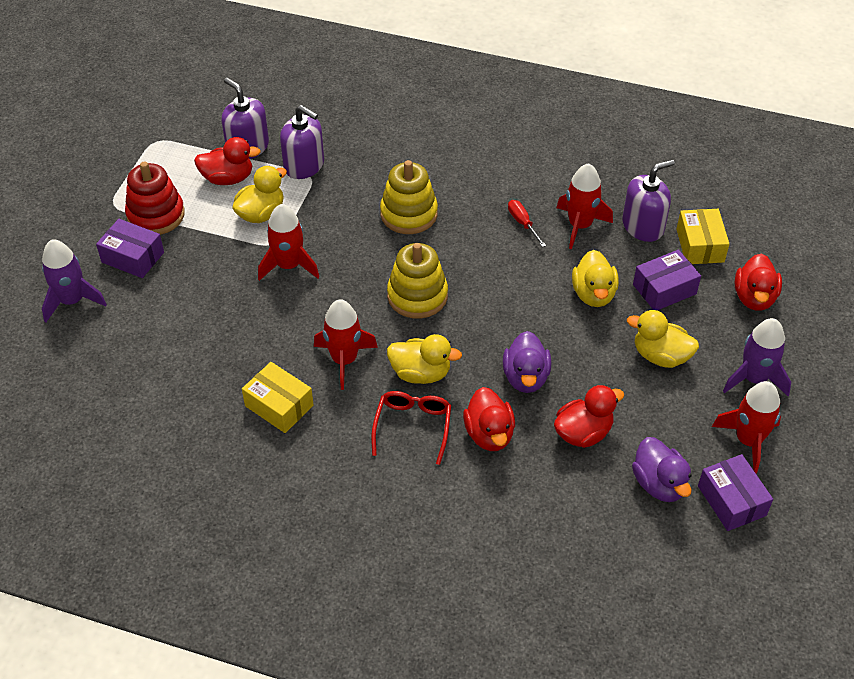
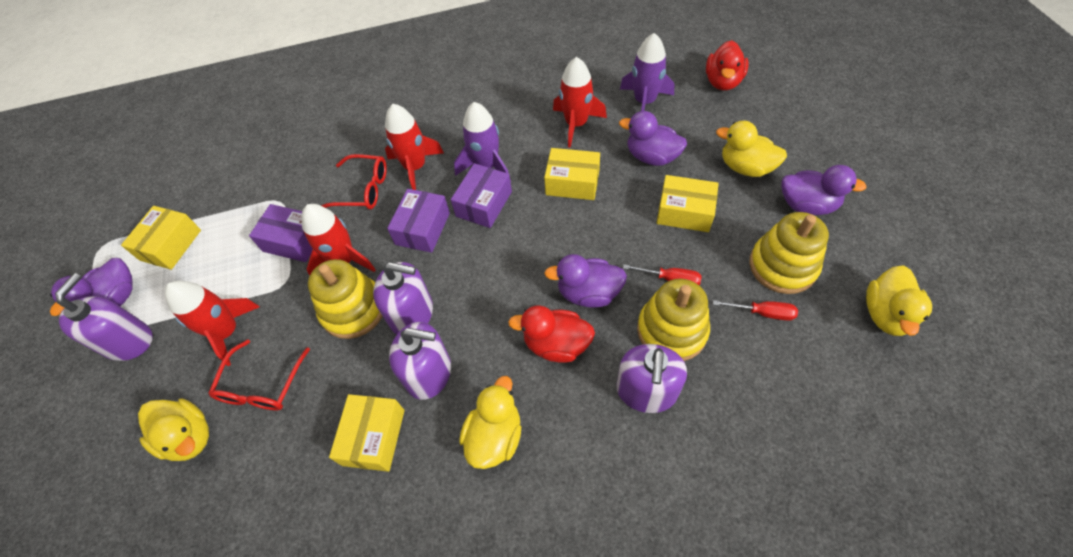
purple duck: 2 -> 4
purple soap dispenser: 3 -> 4
red duck: 4 -> 2
red glasses: 1 -> 2
red screwdriver: 1 -> 2
red stacking toy: 1 -> 0
yellow box: 2 -> 4
yellow stacking toy: 2 -> 3

